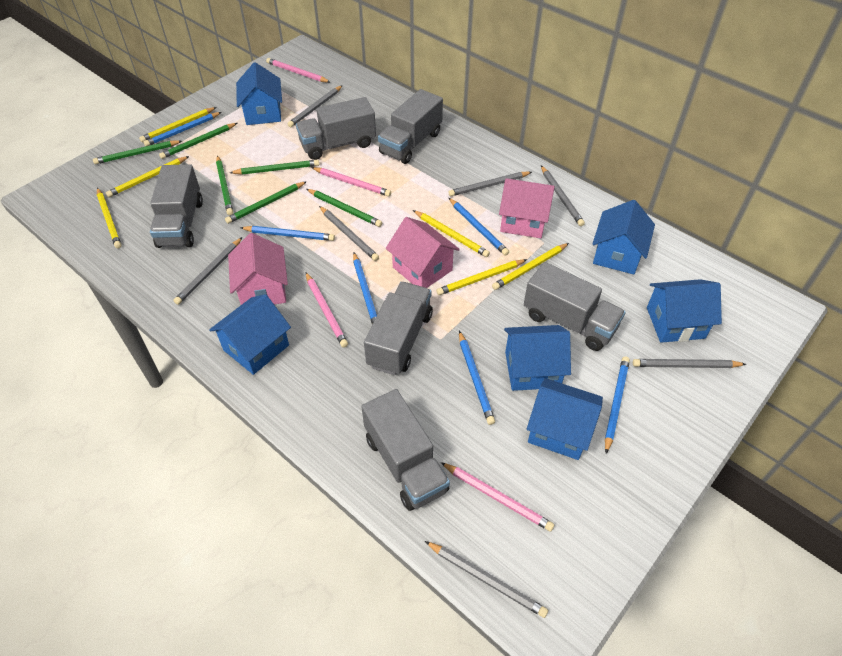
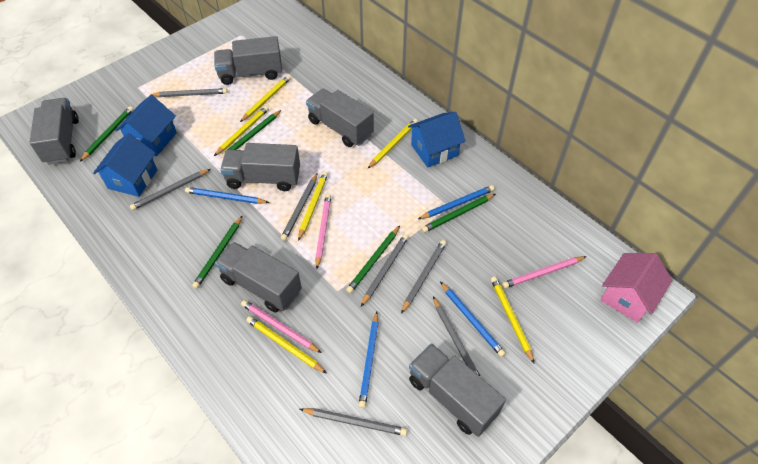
blue house: 6 -> 3
blue pencil: 6 -> 4
green pencil: 6 -> 5
pink house: 3 -> 1
pink pencil: 4 -> 3

